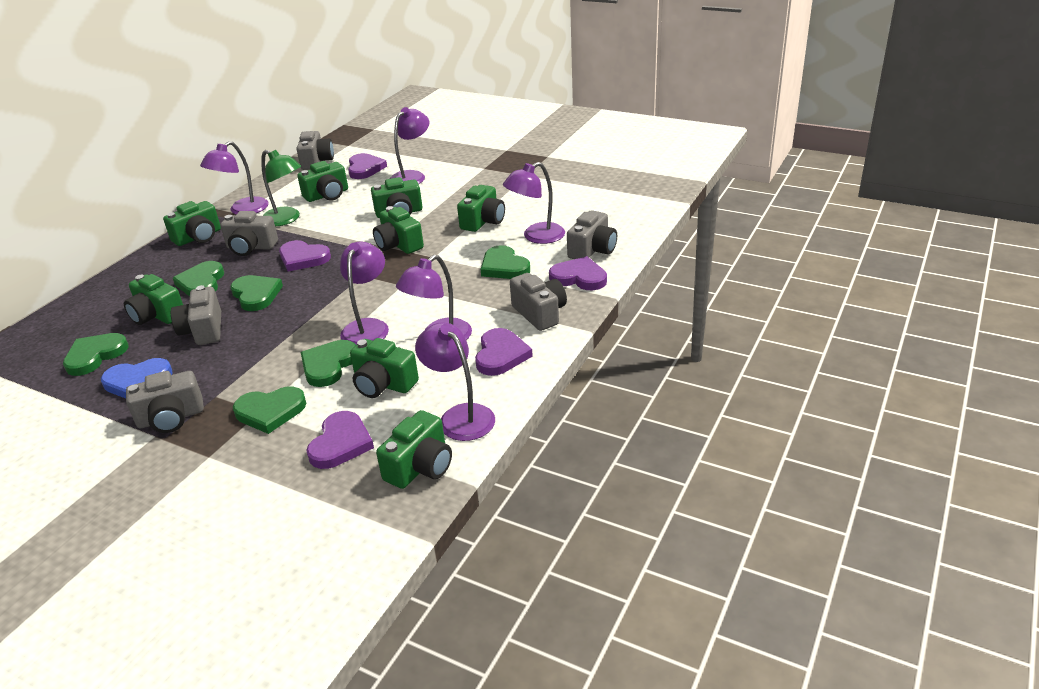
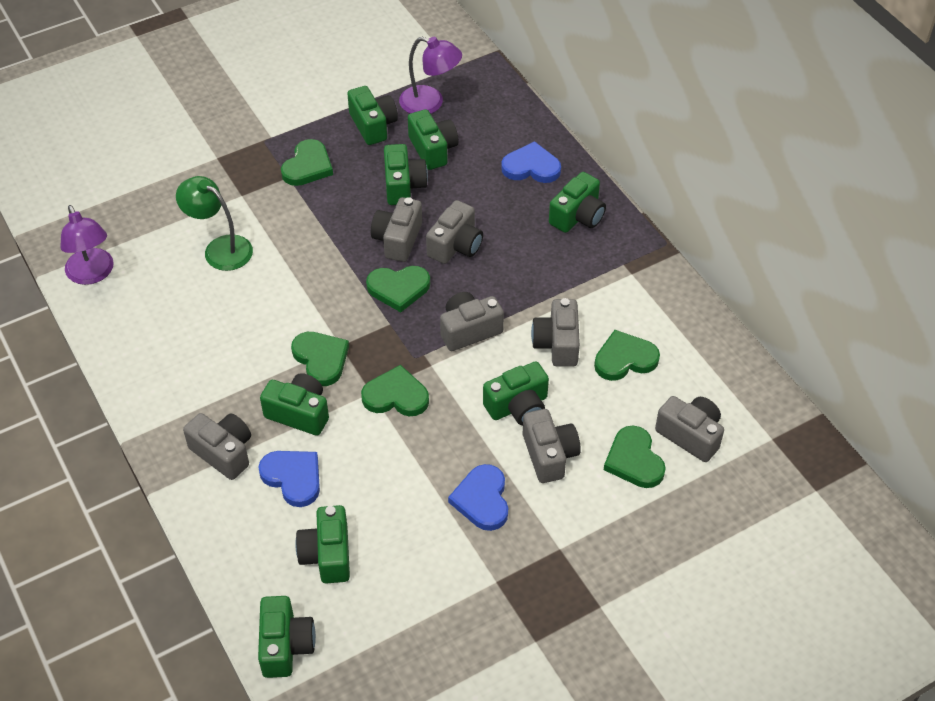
blue heart: 1 -> 3
grey camera: 6 -> 7
purple heart: 5 -> 0
purple lamp: 6 -> 2

